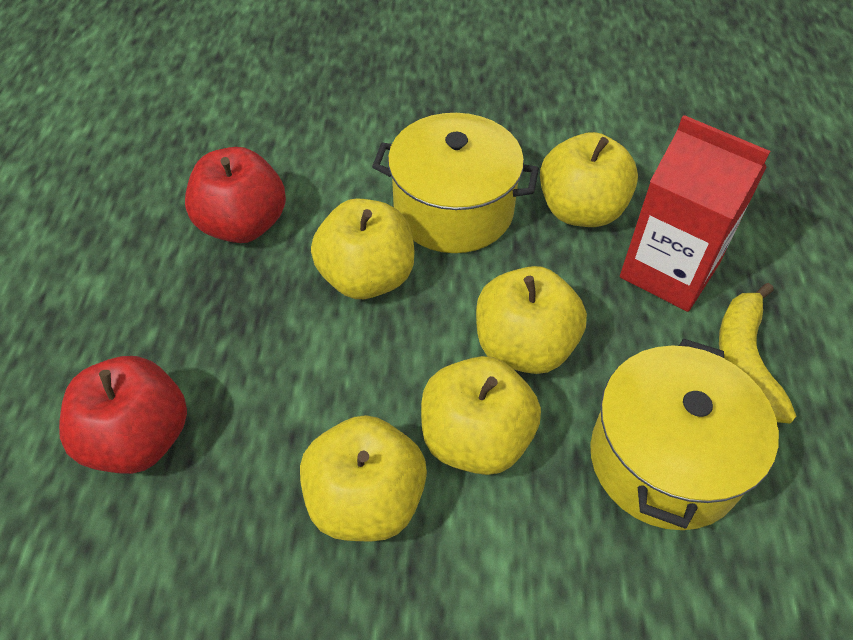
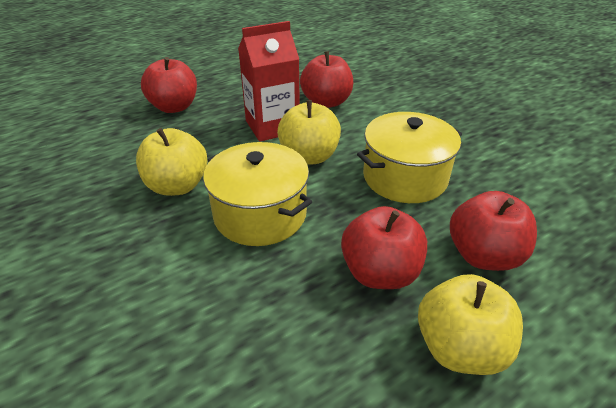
red apple: 2 -> 4
yellow apple: 5 -> 3
yellow banana: 1 -> 0

